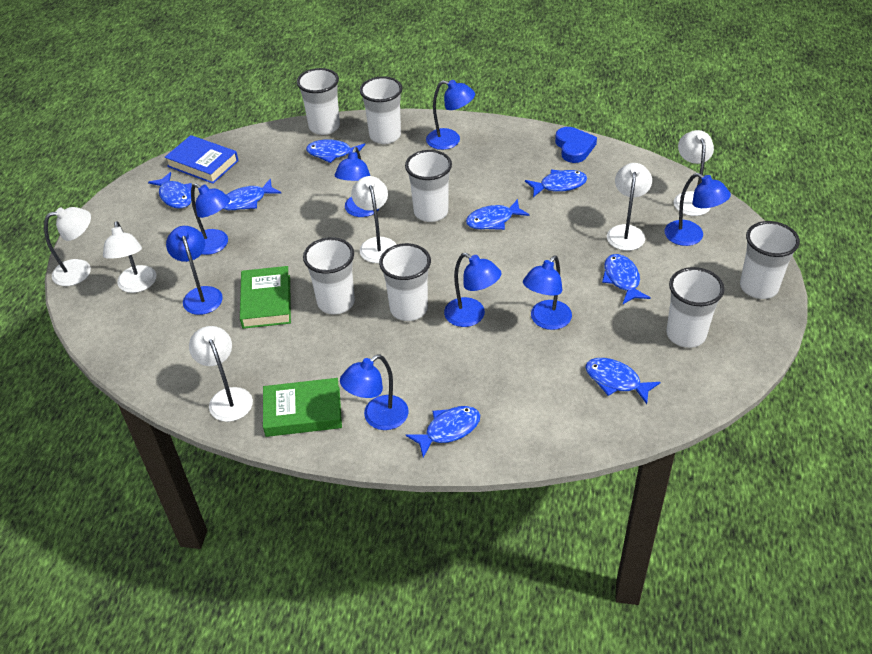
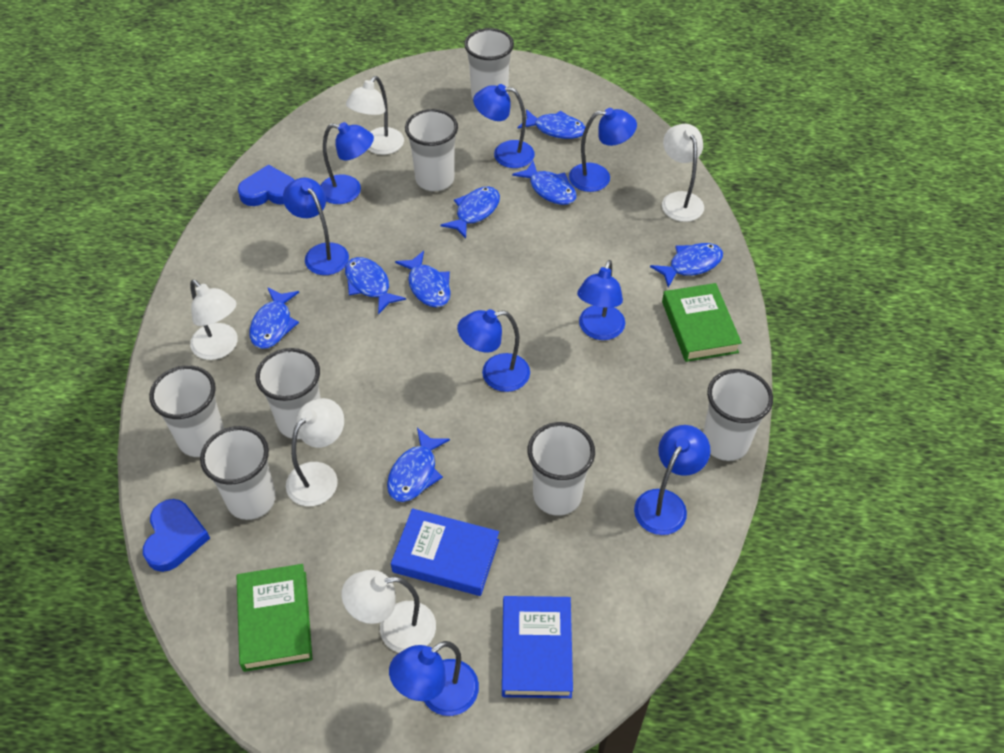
blue book: 1 -> 2
blue heart: 1 -> 2
white lamp: 6 -> 5

